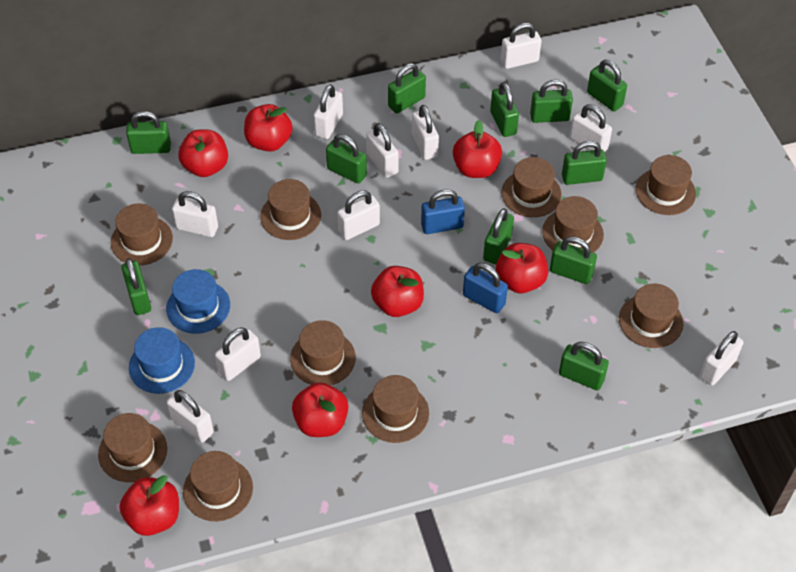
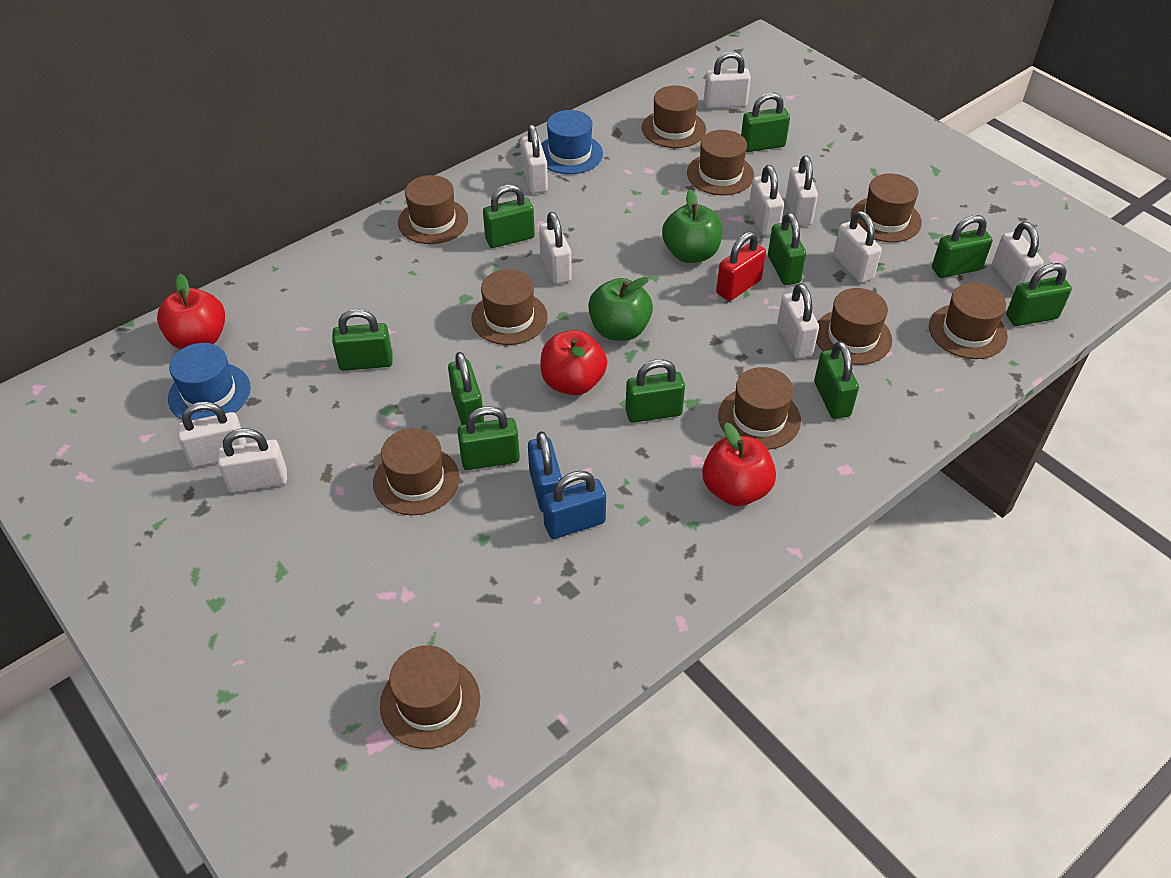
green apple: 0 -> 2
green padlock: 11 -> 10
red apple: 7 -> 3
red padlock: 0 -> 1

